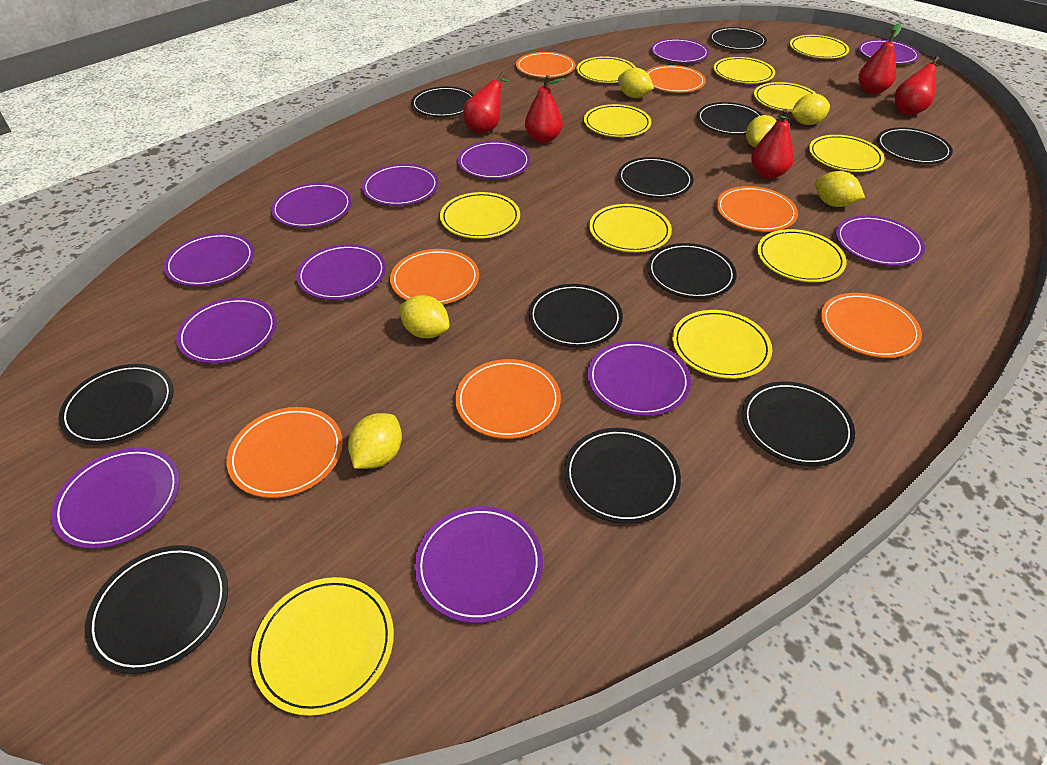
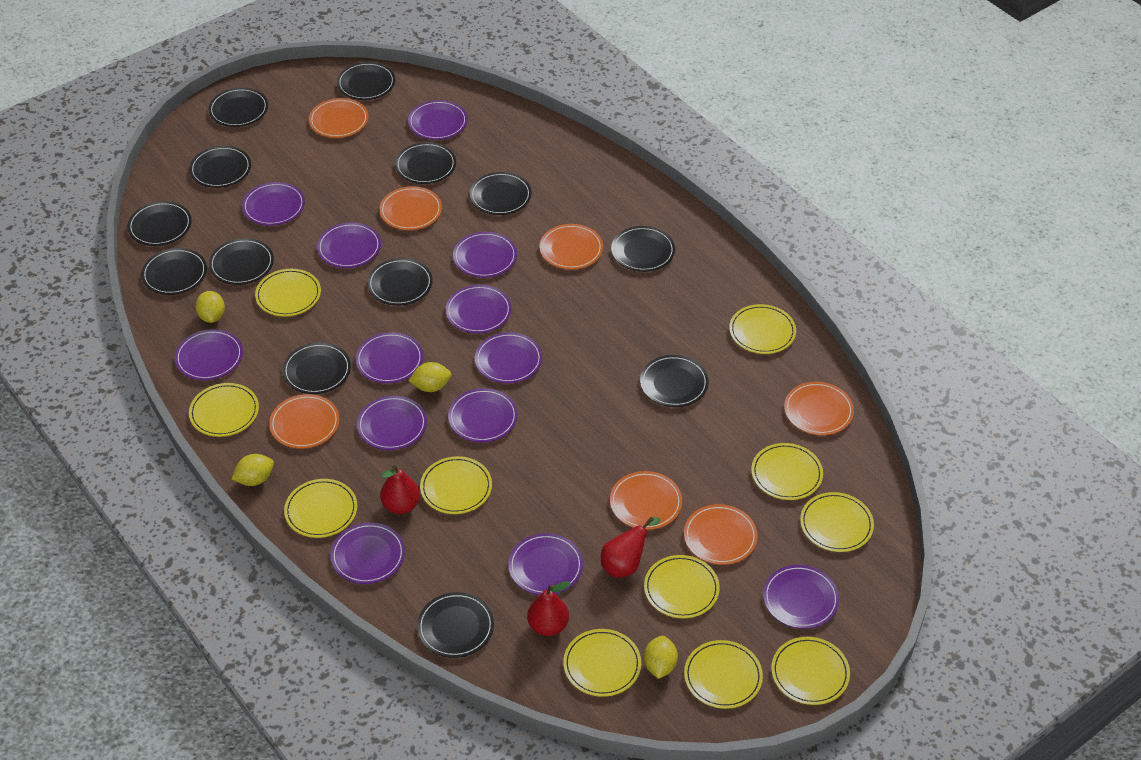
black plate: 11 -> 13
purple plate: 12 -> 13
red pear: 5 -> 3
yellow lemon: 6 -> 4

